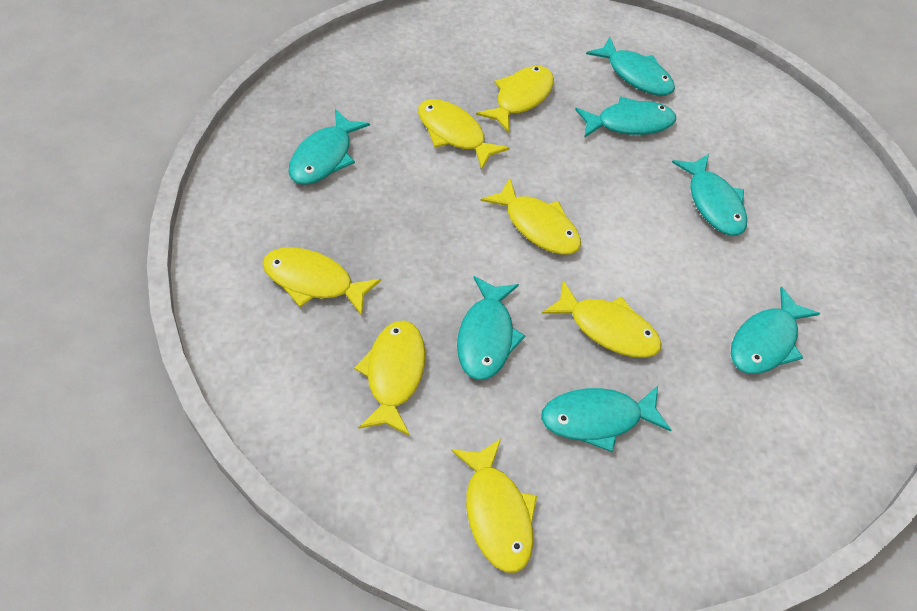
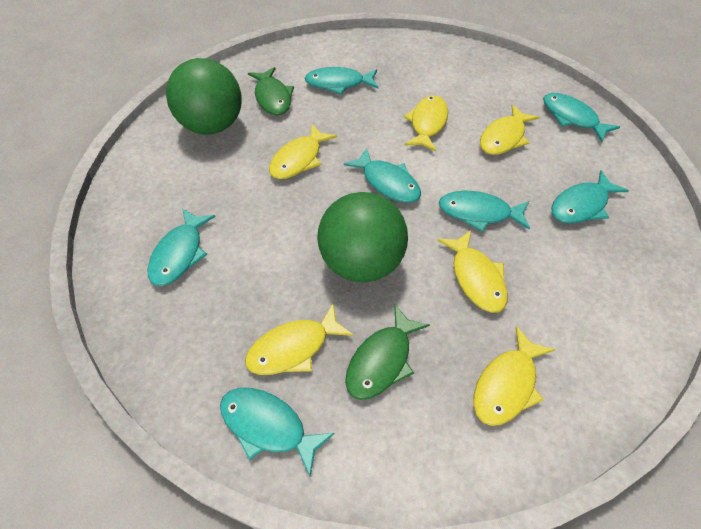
green ball: 0 -> 2
green fish: 0 -> 2
yellow fish: 7 -> 6

